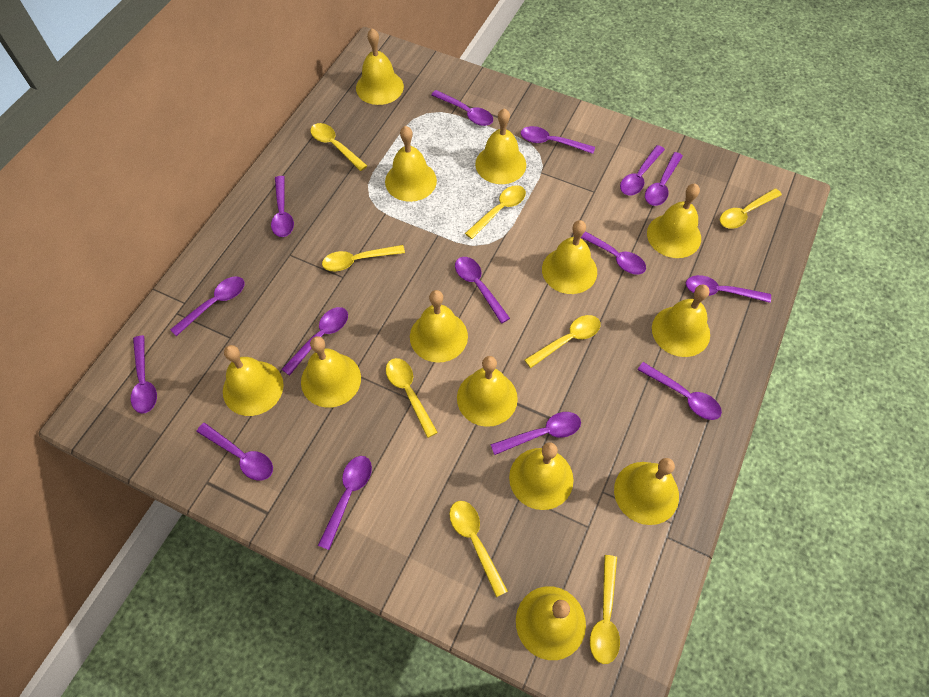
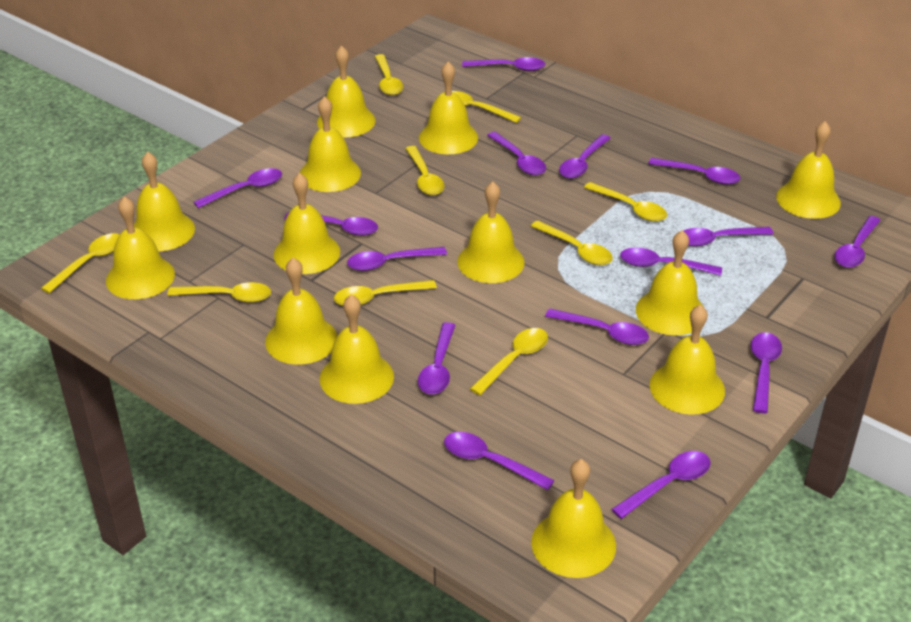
yellow spoon: 8 -> 9

